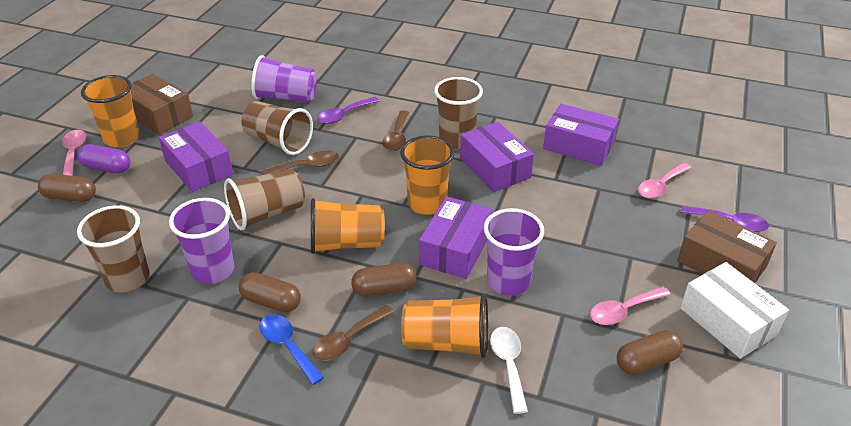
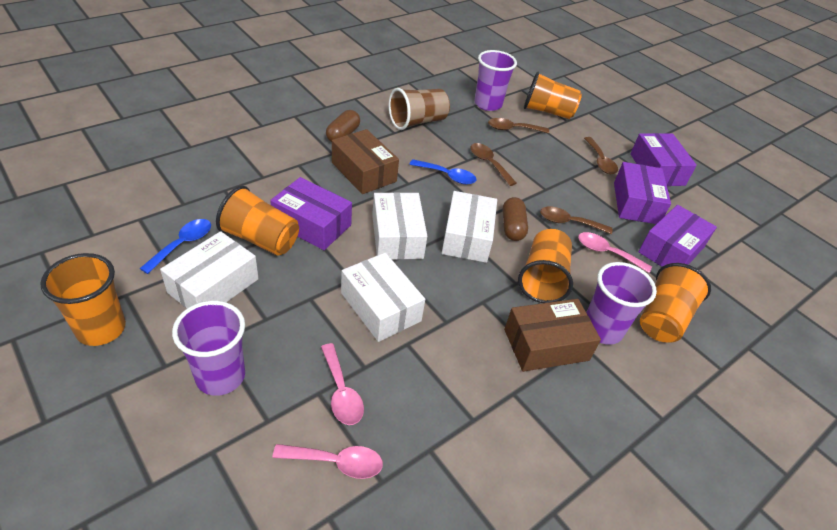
blue spoon: 1 -> 2
brown capsule: 4 -> 2
brown cup: 4 -> 1
brown spoon: 3 -> 4
orange cup: 4 -> 5
purple capsule: 1 -> 0
purple spoon: 2 -> 0
white box: 1 -> 4
white spoon: 1 -> 0

